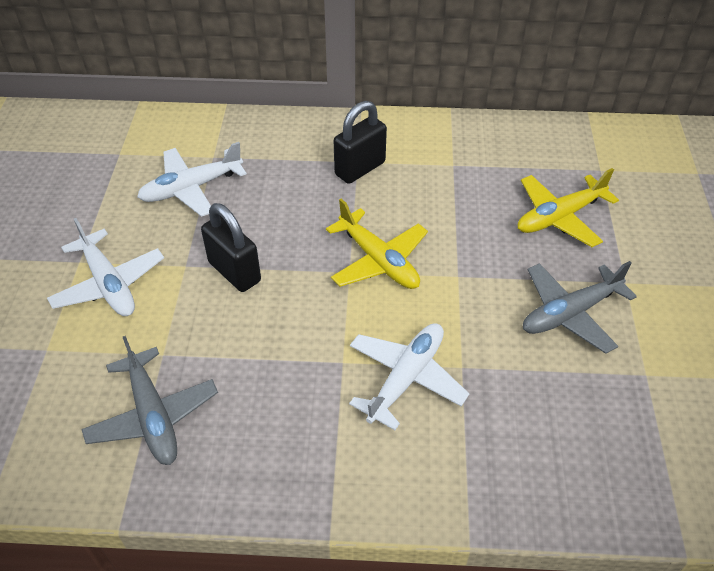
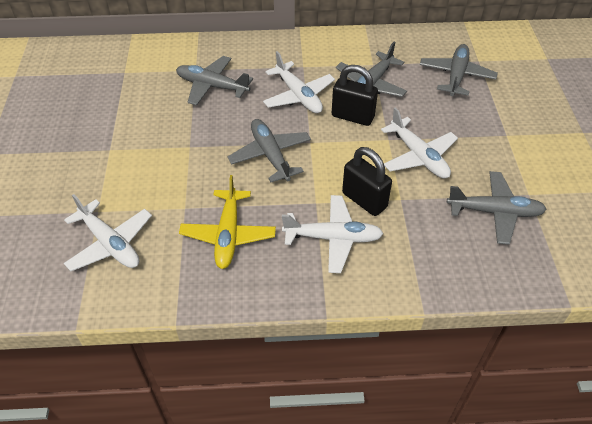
grey plane: 2 -> 5
white plane: 3 -> 4
yellow plane: 2 -> 1

